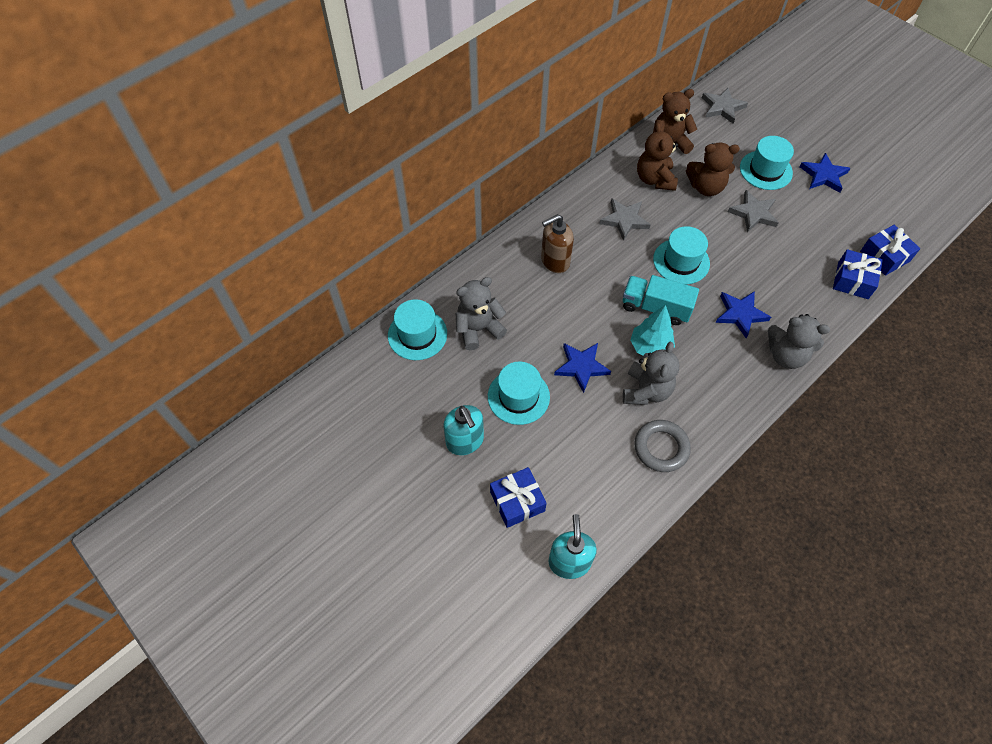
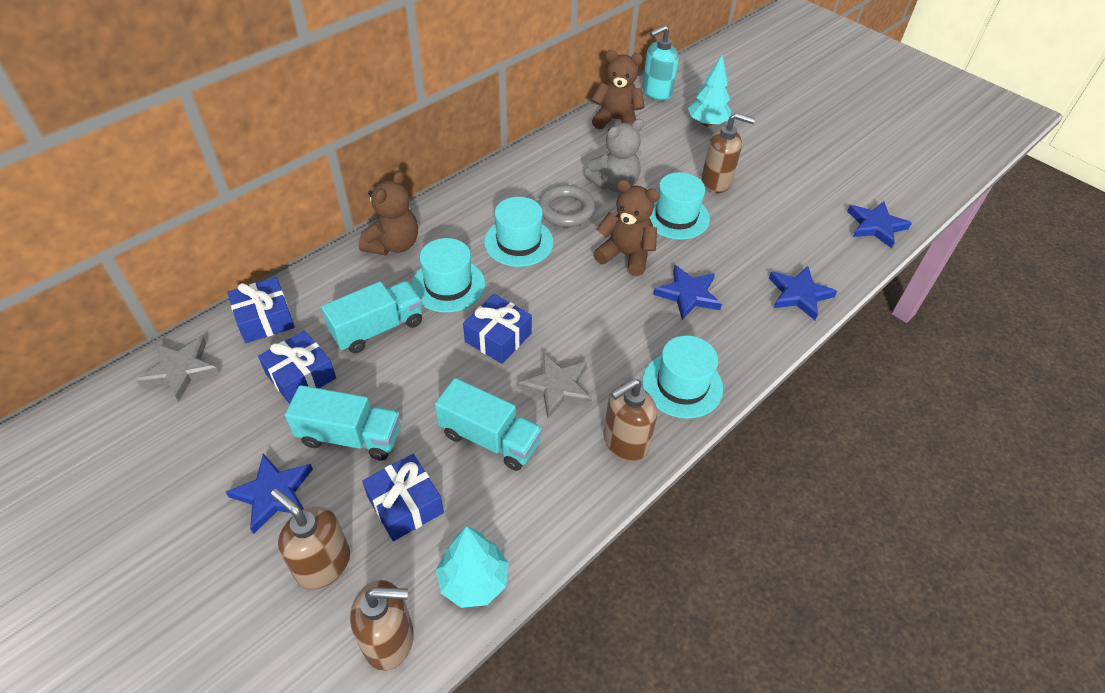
blue gift: 3 -> 4
blue star: 3 -> 4
brown soap dispenser: 1 -> 4
grey star: 3 -> 2
grey teddy bear: 3 -> 1
turquoise soap dispenser: 2 -> 1
turquoise tree: 1 -> 2
turquoise truck: 1 -> 3

